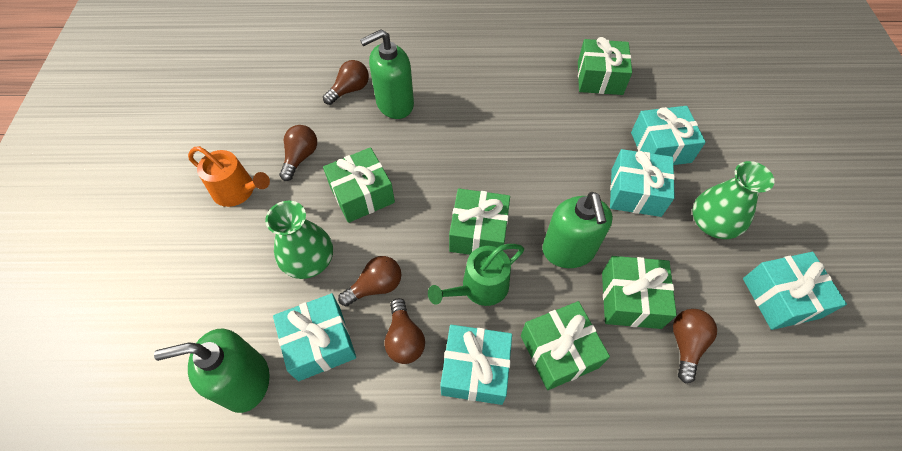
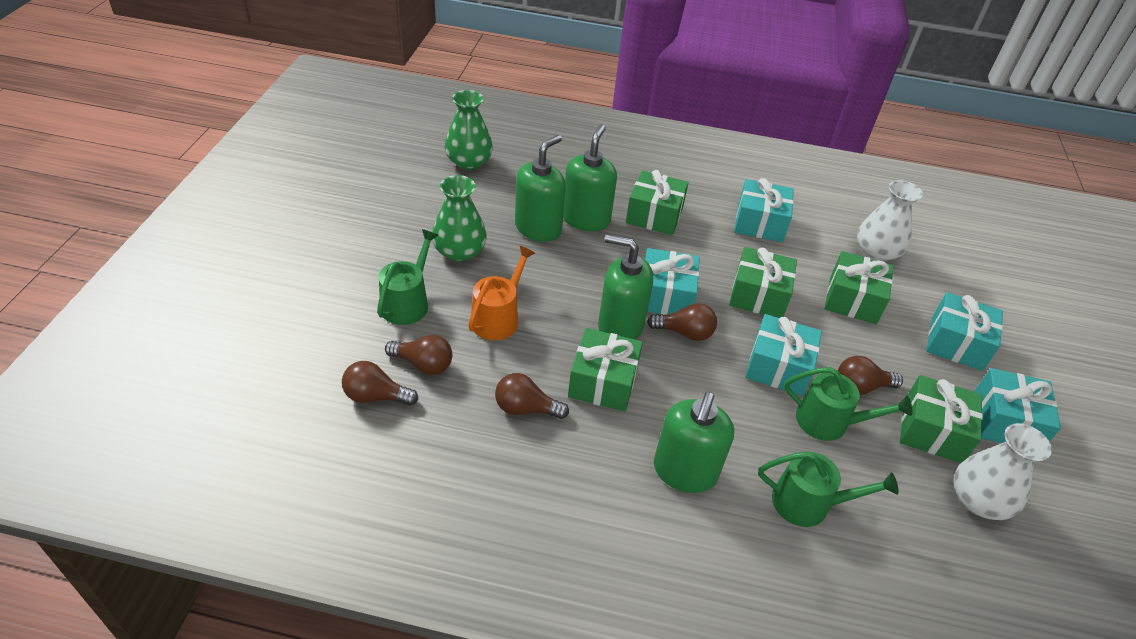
green soap dispenser: 3 -> 4
green watering can: 1 -> 3
white vase: 0 -> 2

